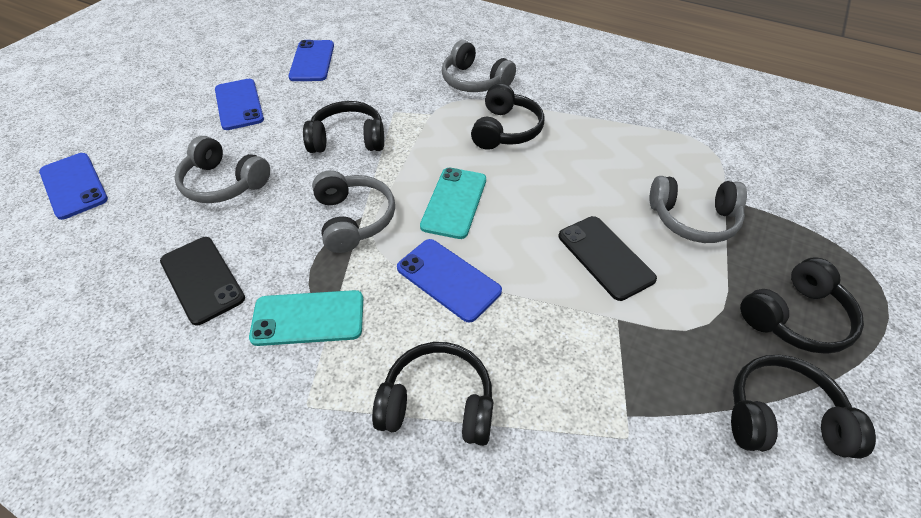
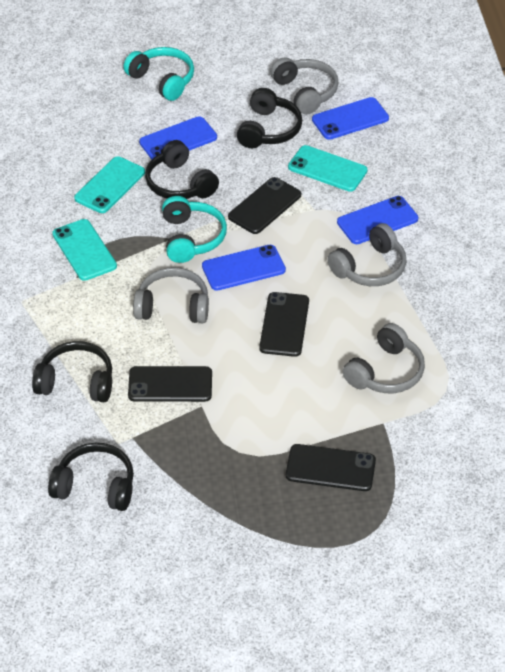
black headphones: 5 -> 4
black phone: 2 -> 4
turquoise headphones: 0 -> 2
turquoise phone: 2 -> 3

